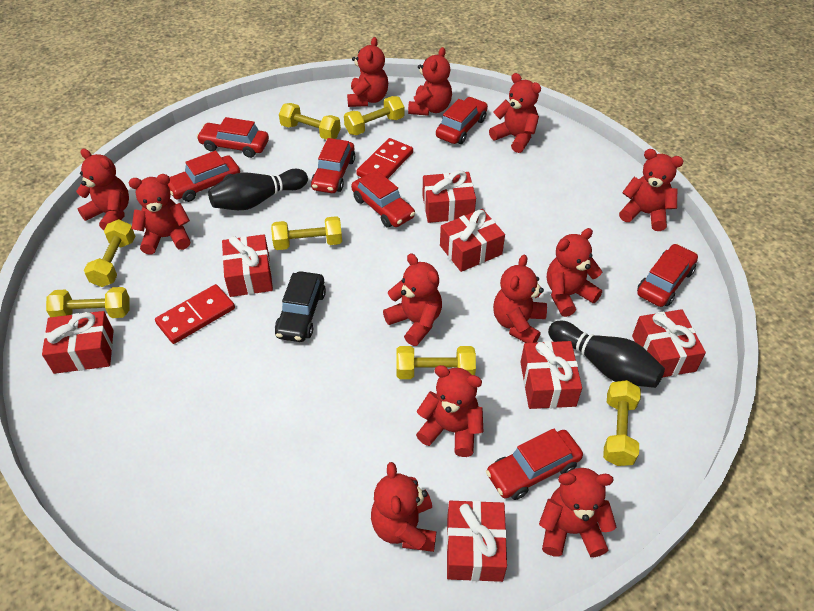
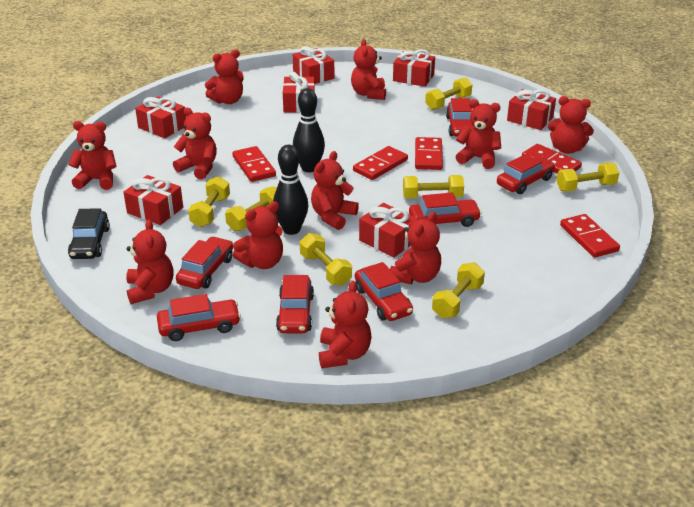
red domino: 2 -> 5
red teddy bear: 12 -> 11

